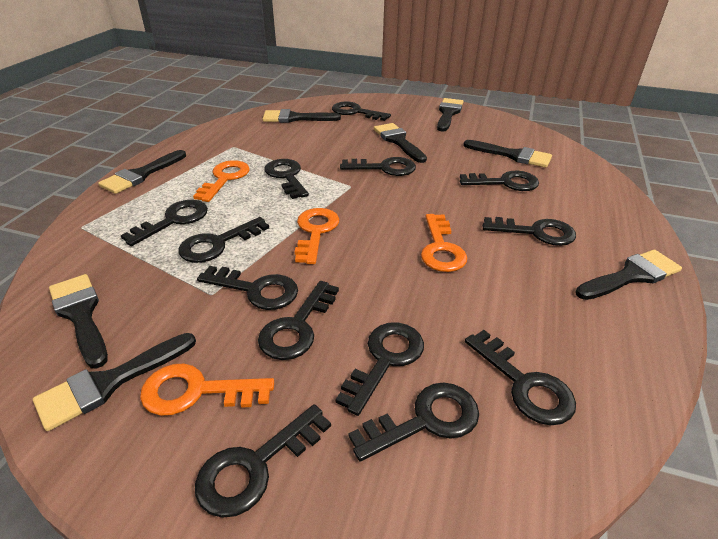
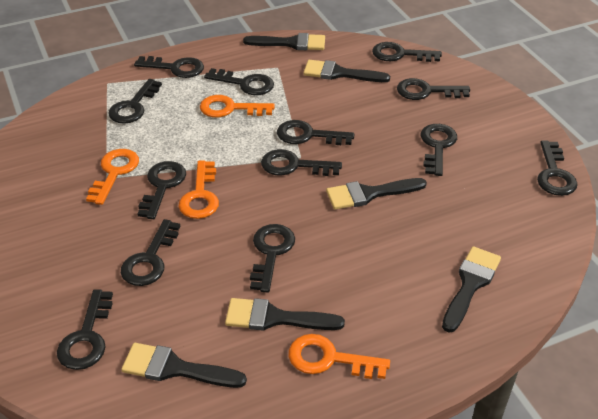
black brush: 8 -> 6

